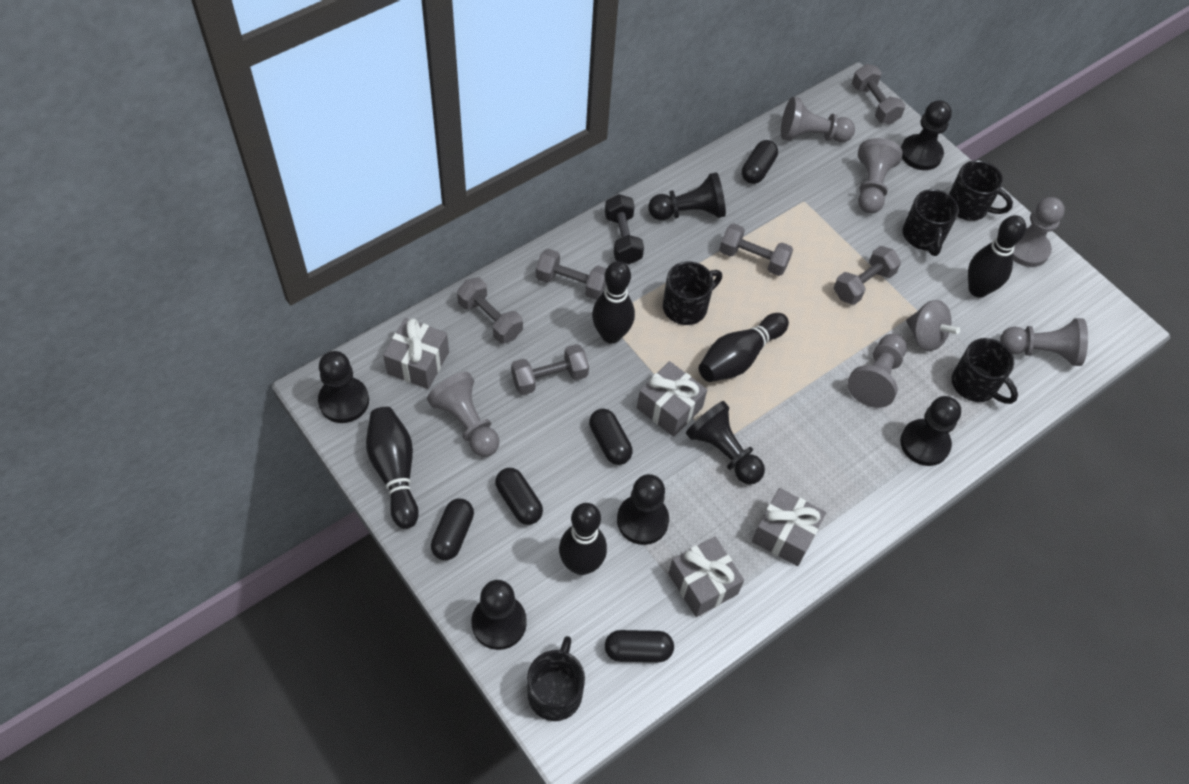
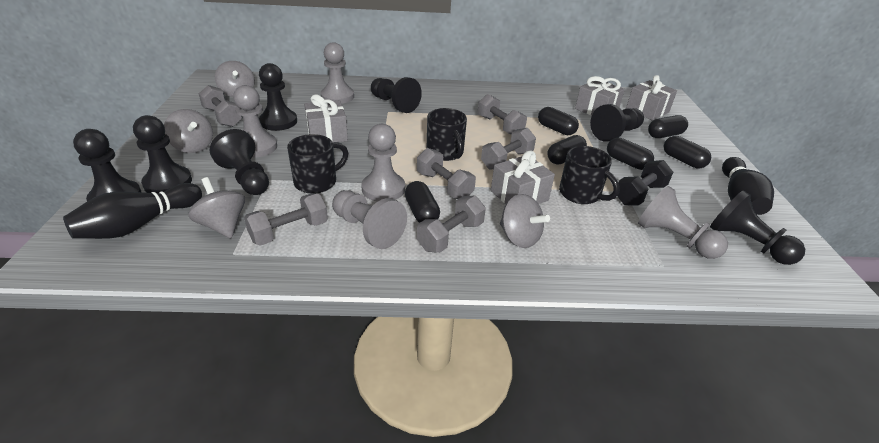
black bowling pin: 5 -> 2
black capsule: 5 -> 6
black mug: 5 -> 3
grey pawn: 6 -> 5
grey spinning top: 1 -> 4

